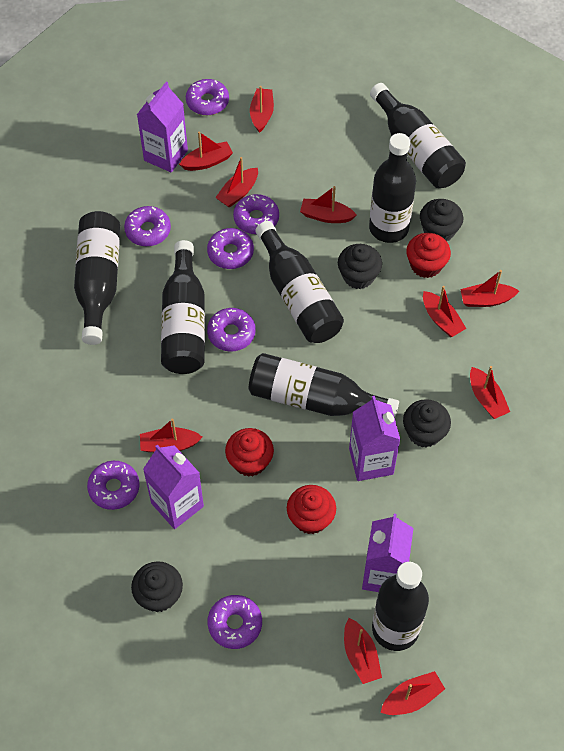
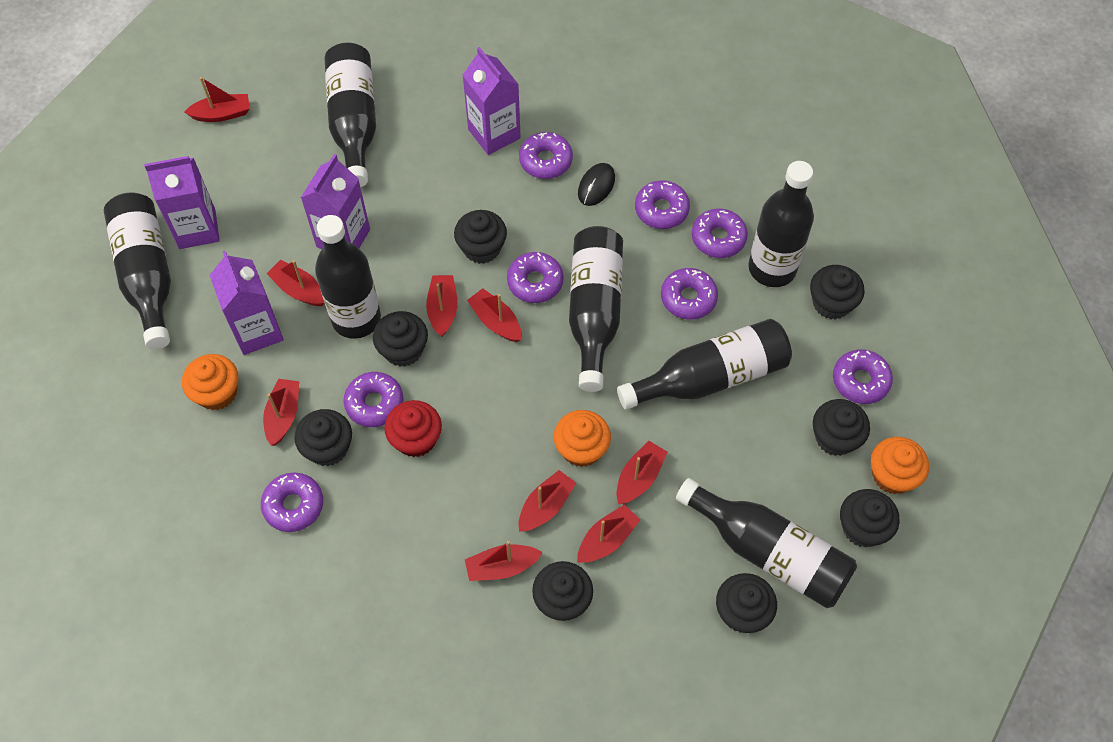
black cupcake: 4 -> 8
black mouse: 0 -> 1
orange cupcake: 0 -> 3
purple donut: 7 -> 8
red boat: 10 -> 9
red cupcake: 3 -> 1

